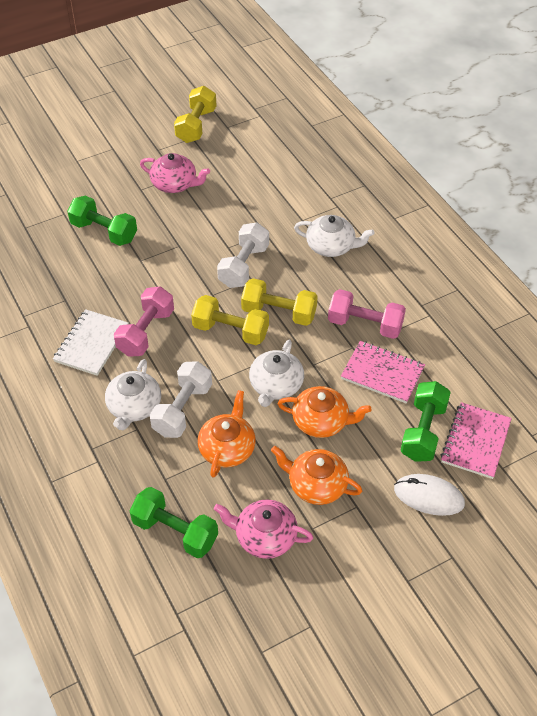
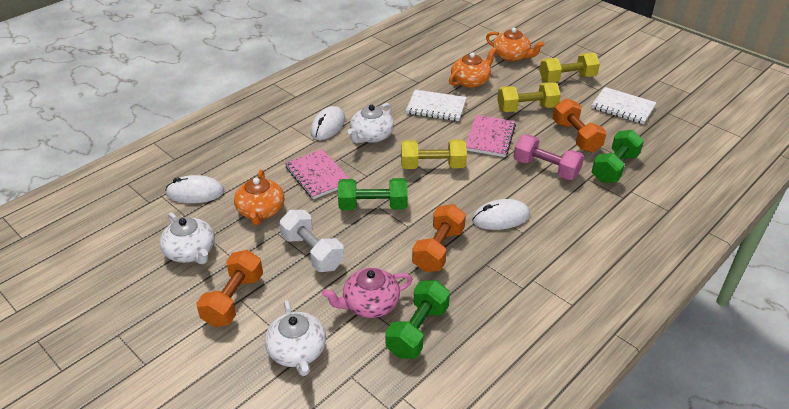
orange dumbbell: 0 -> 3
pink dumbbell: 2 -> 1
pink teapot: 2 -> 1
white dumbbell: 2 -> 1
white mouse: 1 -> 3
white notebook: 1 -> 2

